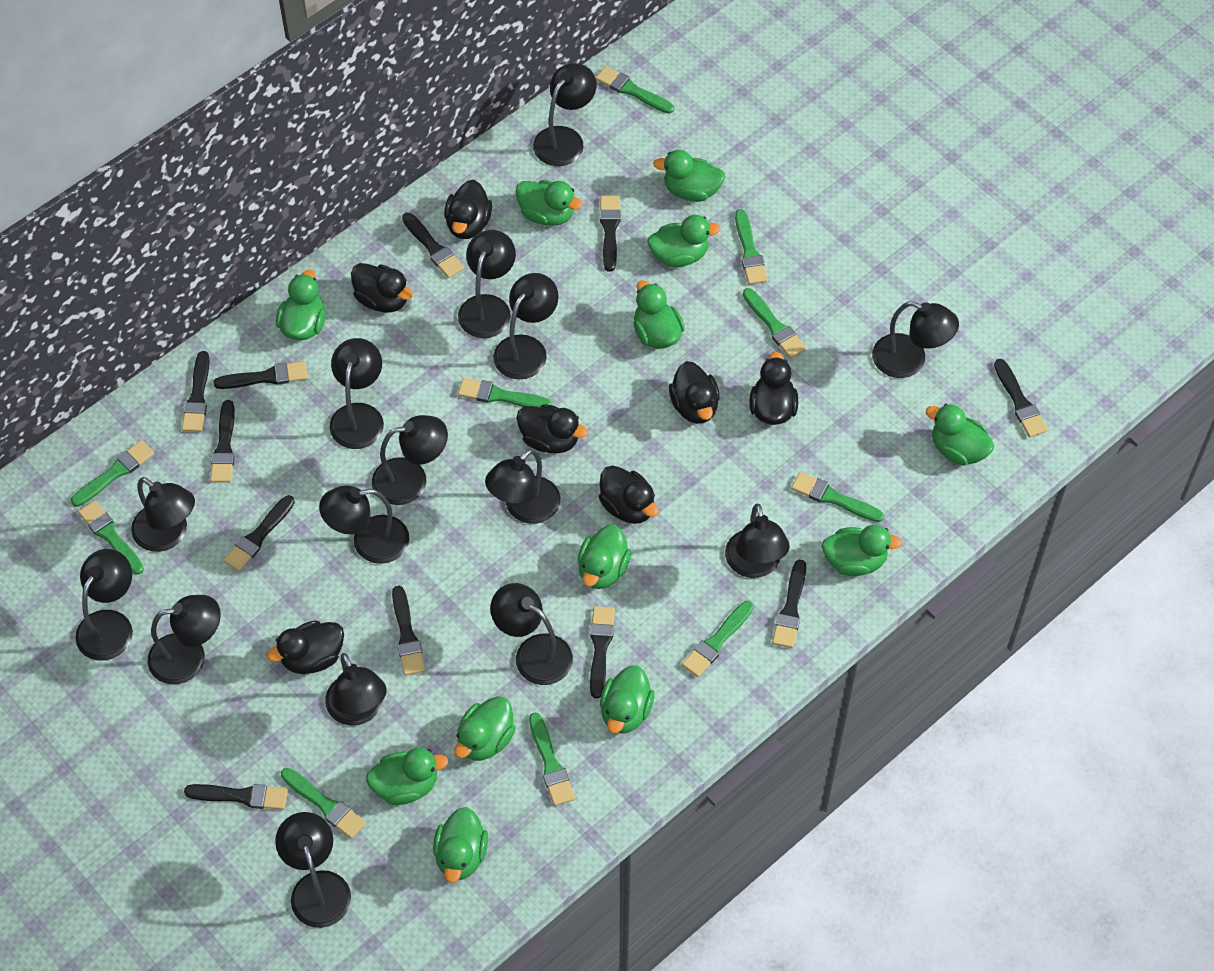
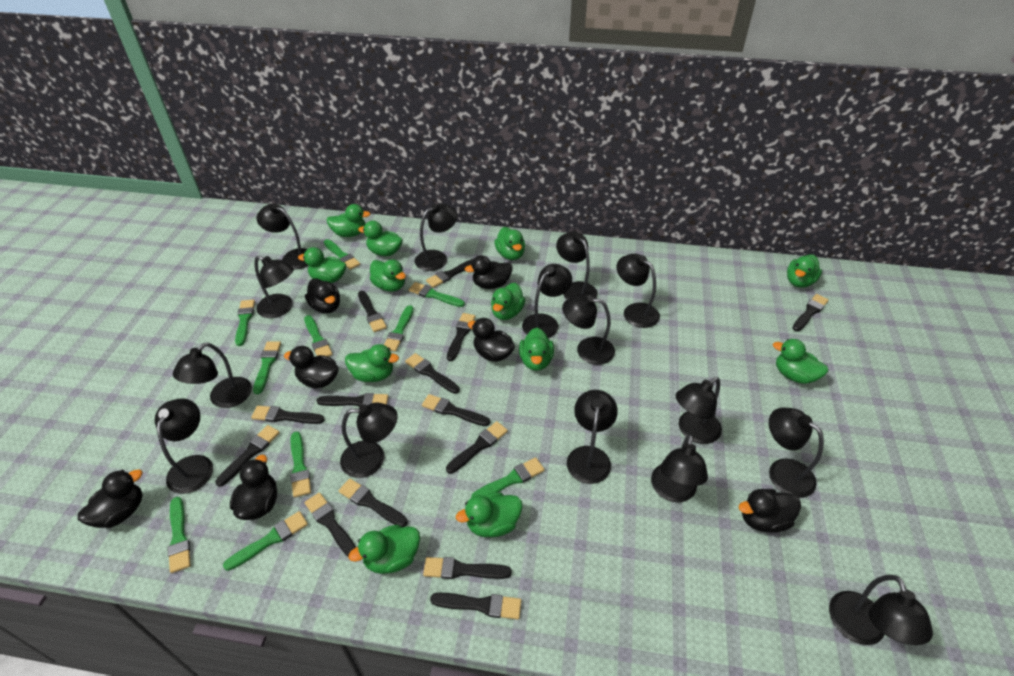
black brush: 11 -> 14

